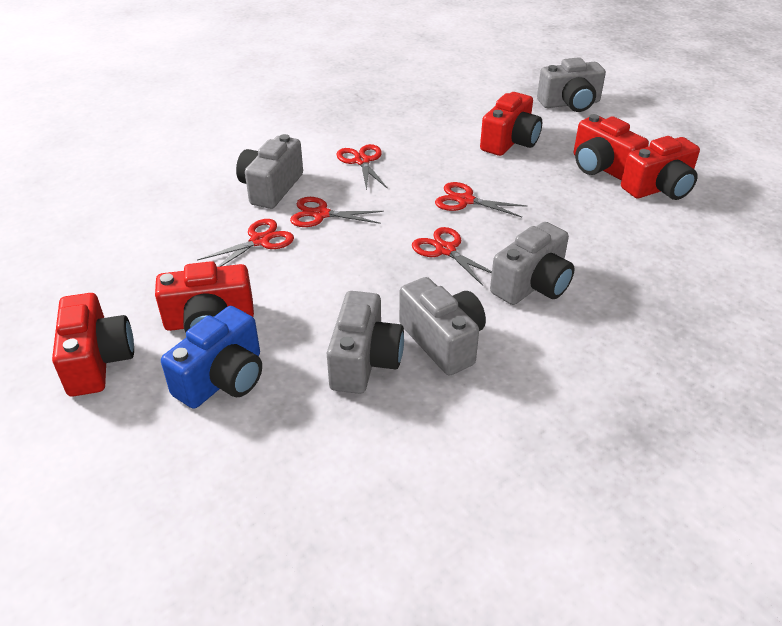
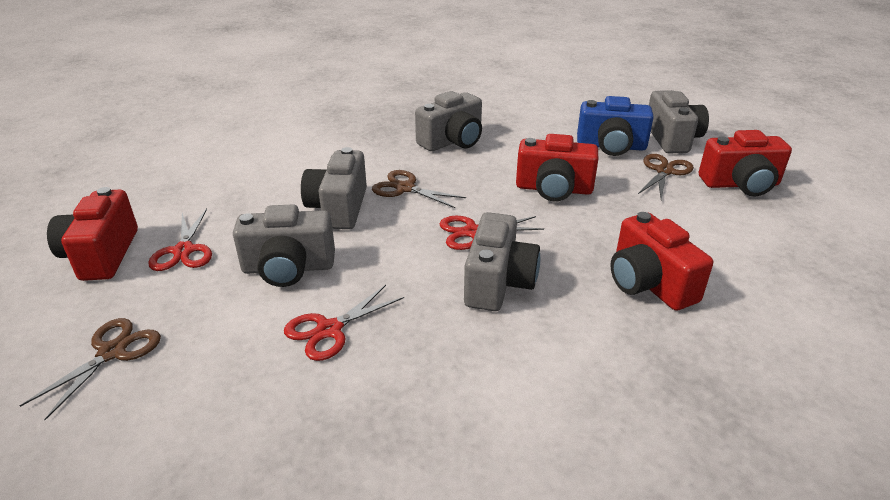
brown scissors: 0 -> 3
red camera: 5 -> 4
red scissors: 5 -> 3

